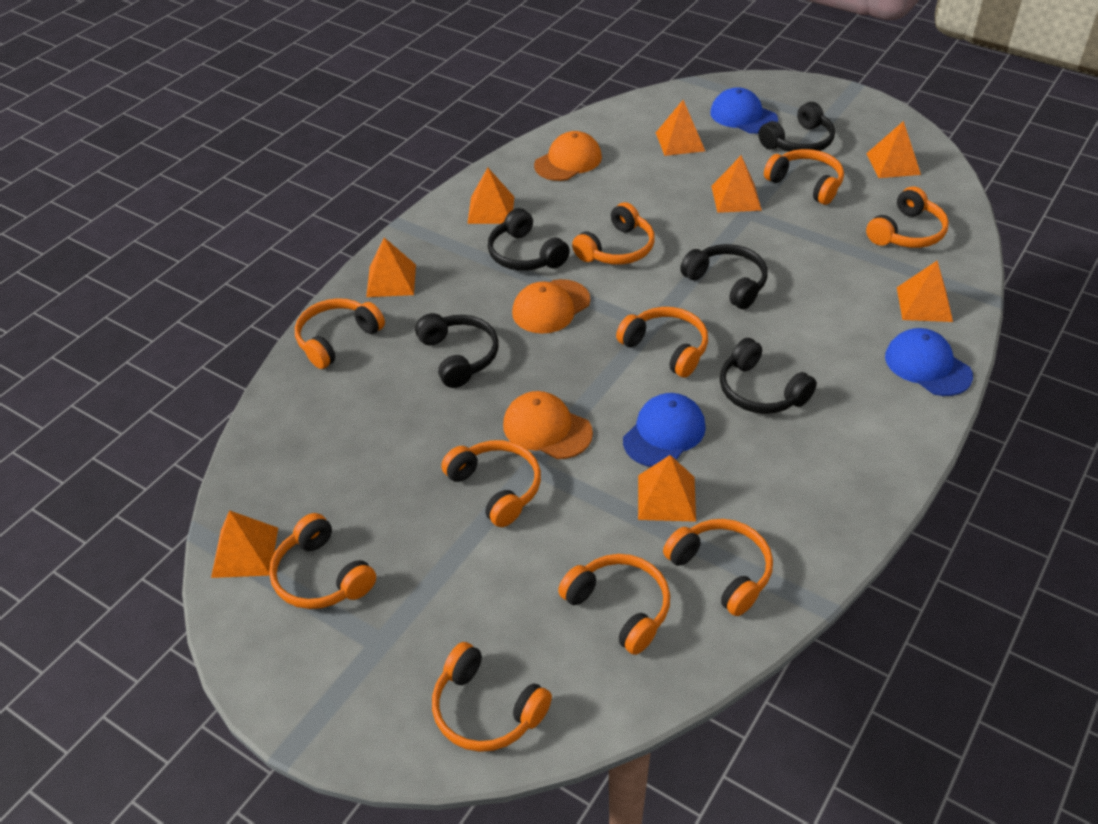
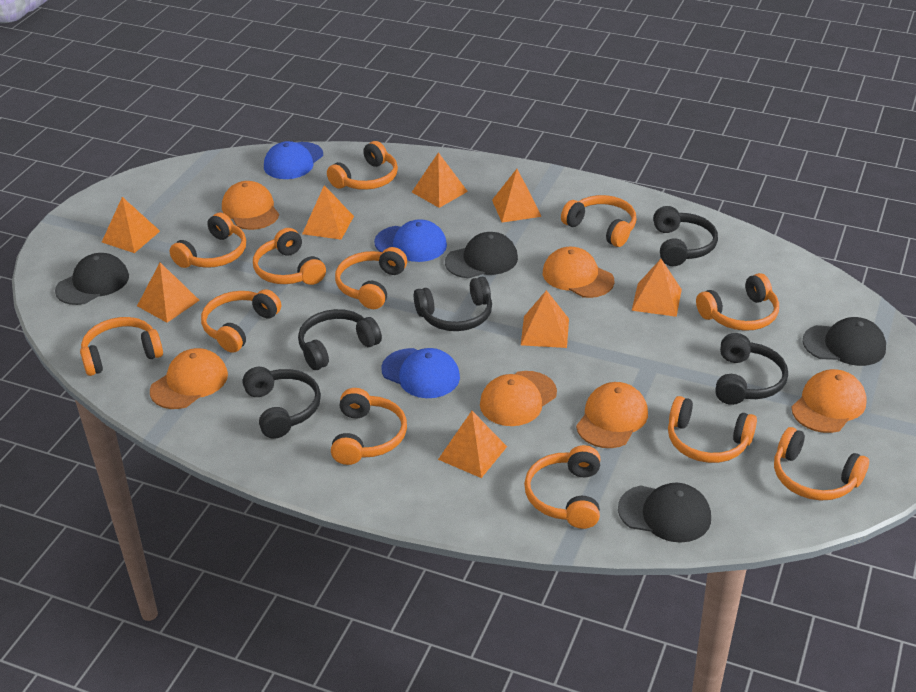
black cap: 0 -> 4
orange cap: 3 -> 6
orange headphones: 10 -> 12

